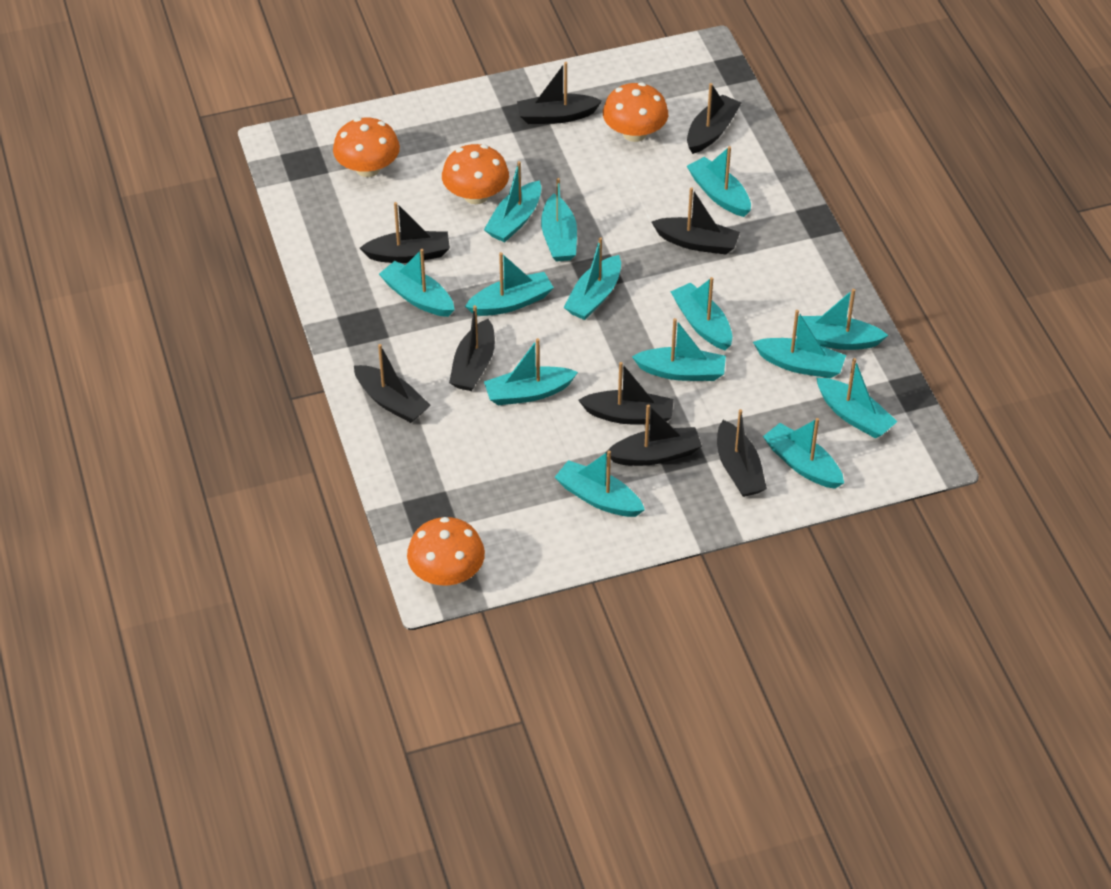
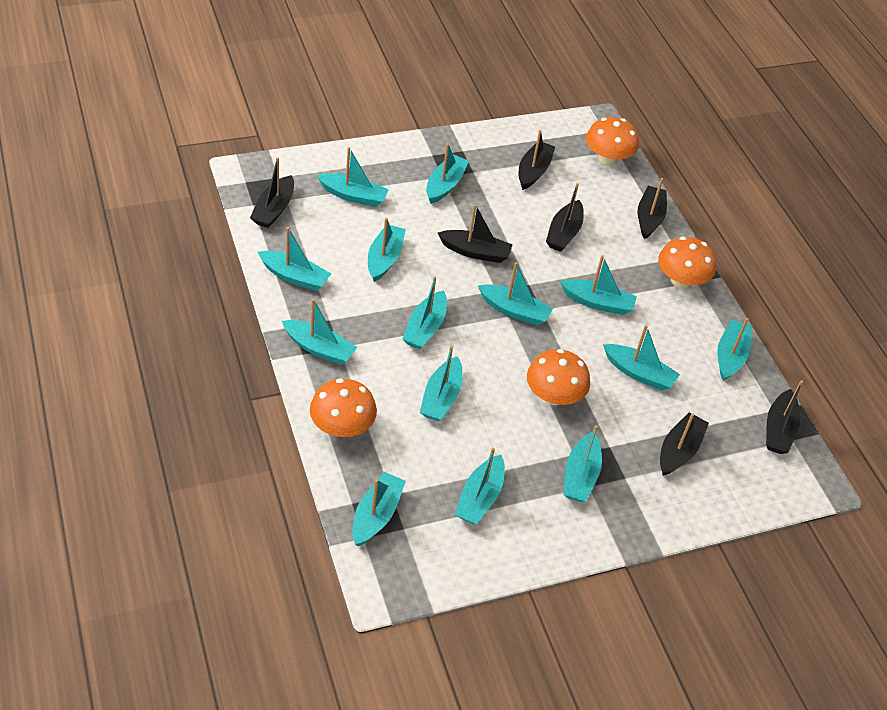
black boat: 9 -> 7

